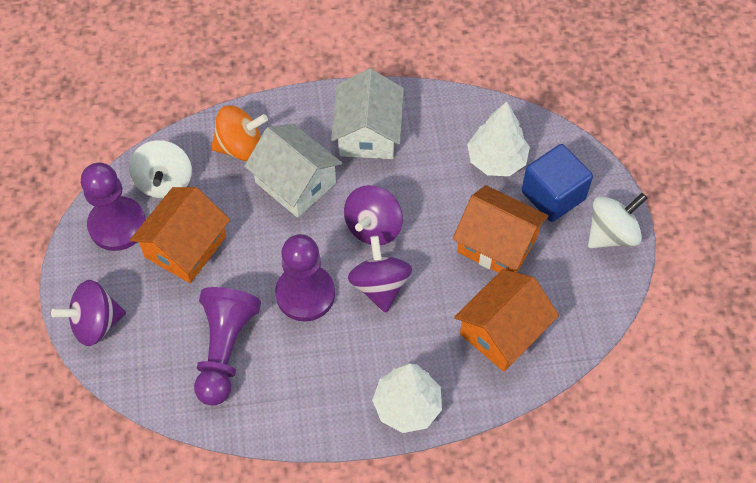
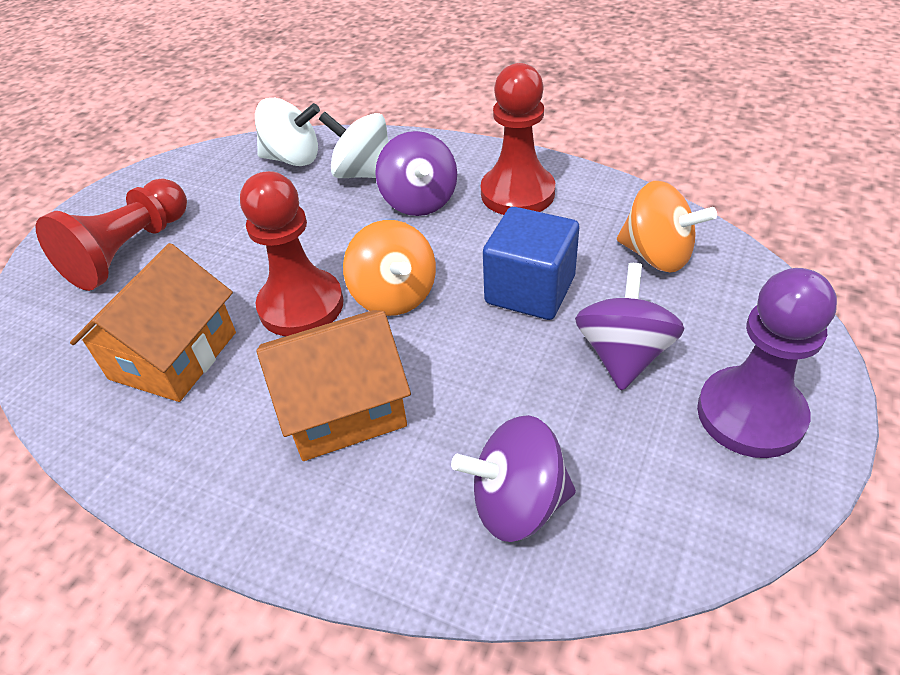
orange house: 3 -> 2
orange spinning top: 1 -> 2
purple pawn: 3 -> 1
red pawn: 0 -> 3
white house: 2 -> 0
white tree: 2 -> 0

